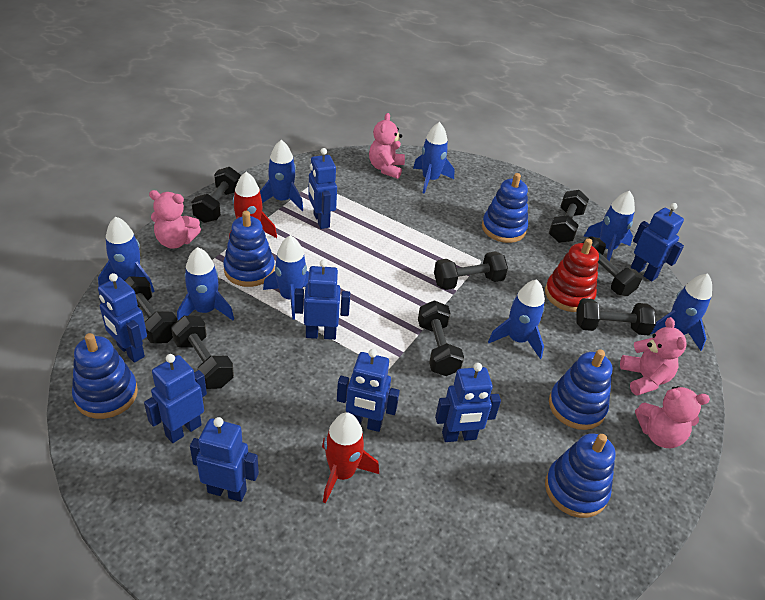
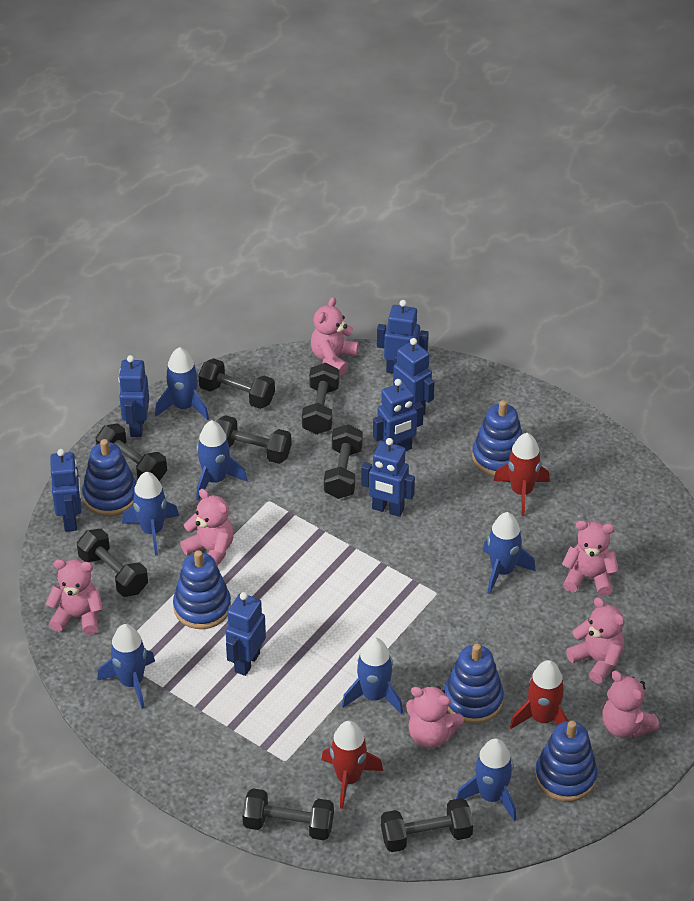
blue robot: 8 -> 7
blue rocket: 8 -> 7
pink teddy bear: 4 -> 7
red rocket: 2 -> 3
red stacking toy: 1 -> 0

